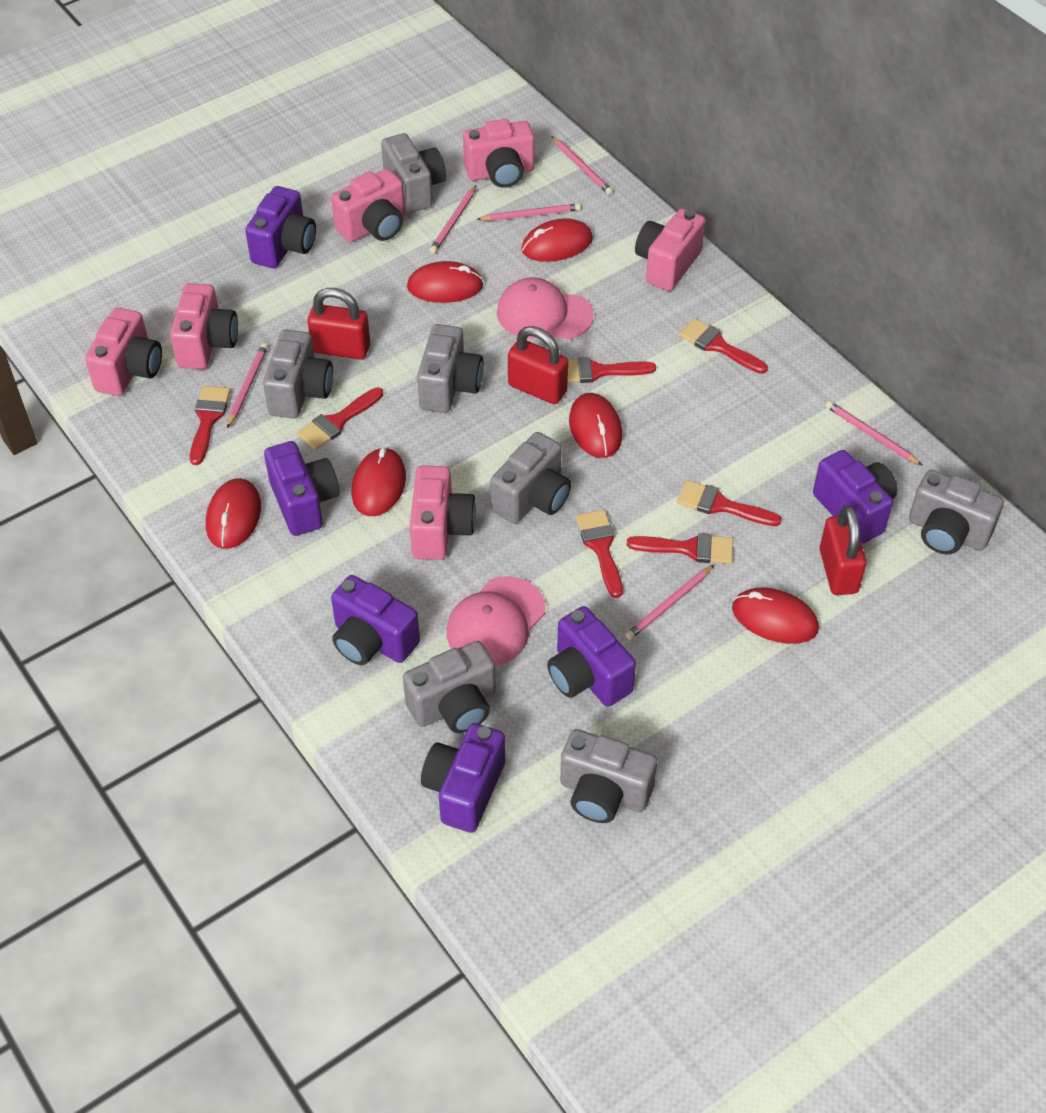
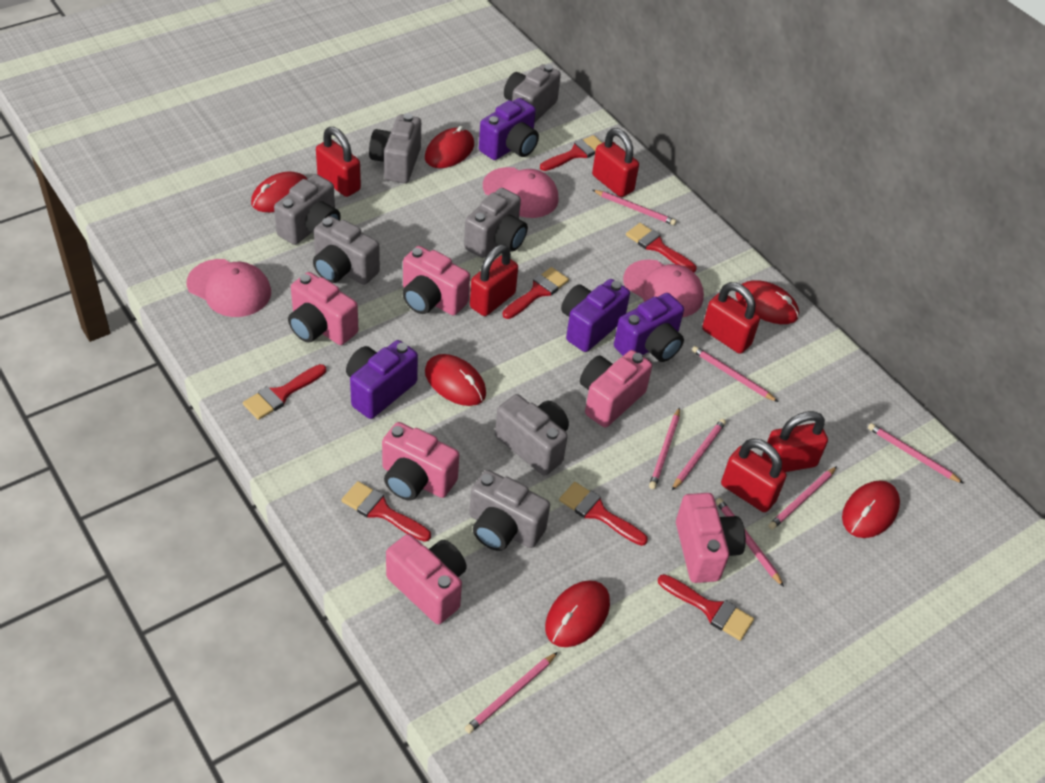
pink cap: 2 -> 3
pink pencil: 6 -> 8
purple camera: 6 -> 4
red padlock: 3 -> 6

